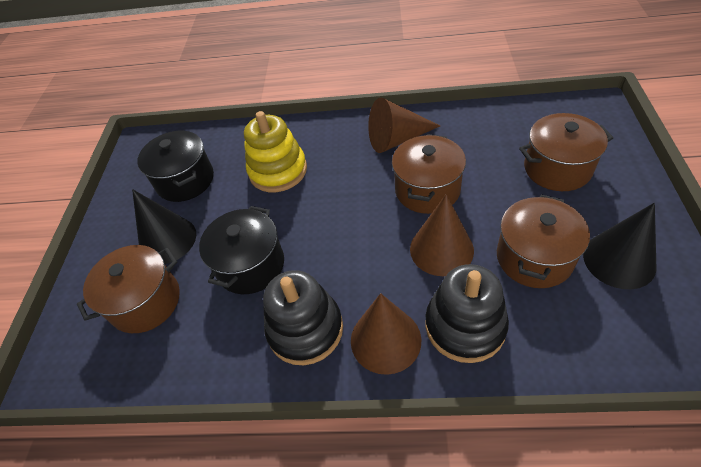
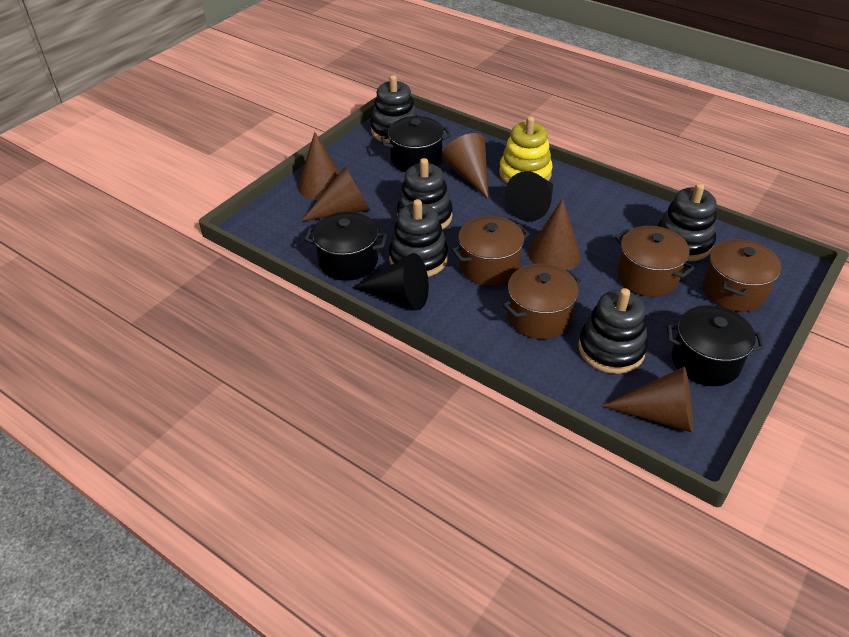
black pot: 2 -> 3
black stacking toy: 2 -> 5
brown cone: 3 -> 5

